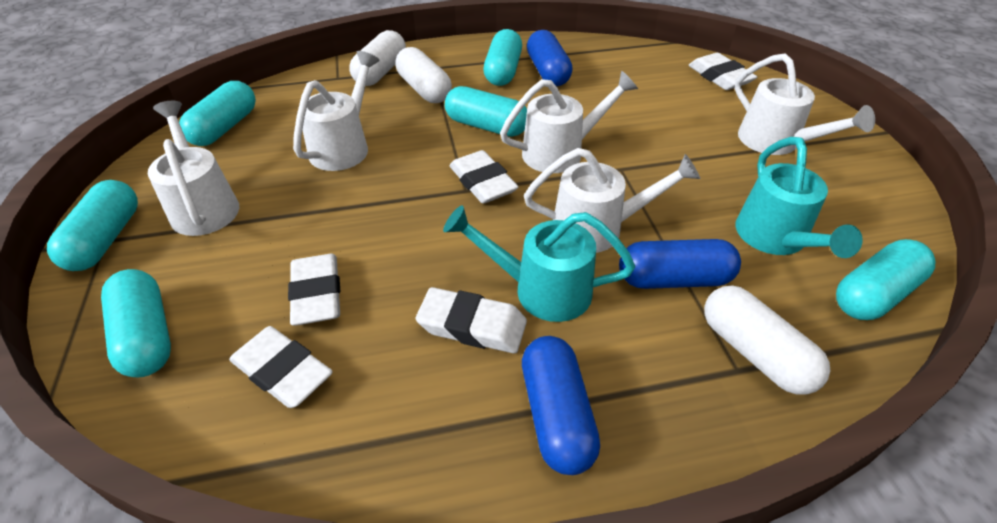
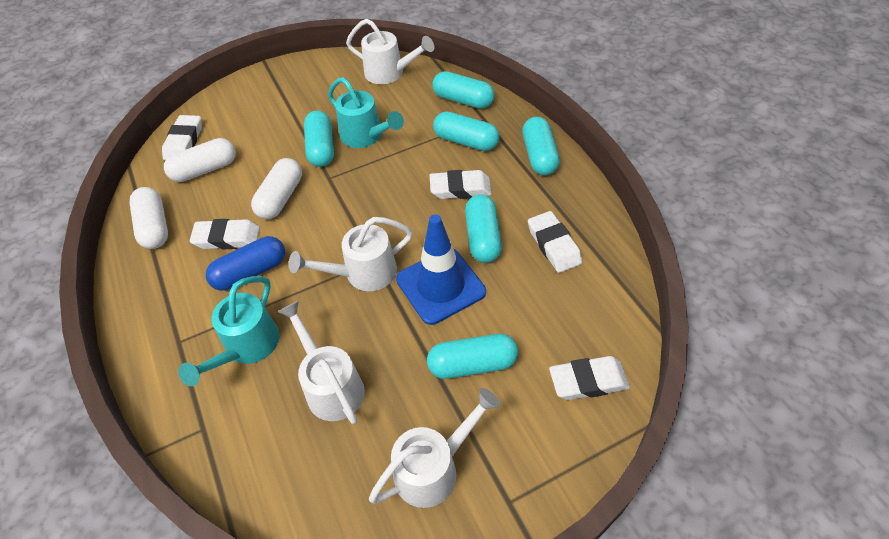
blue capsule: 3 -> 1
blue traffic cone: 0 -> 1
white watering can: 5 -> 4

